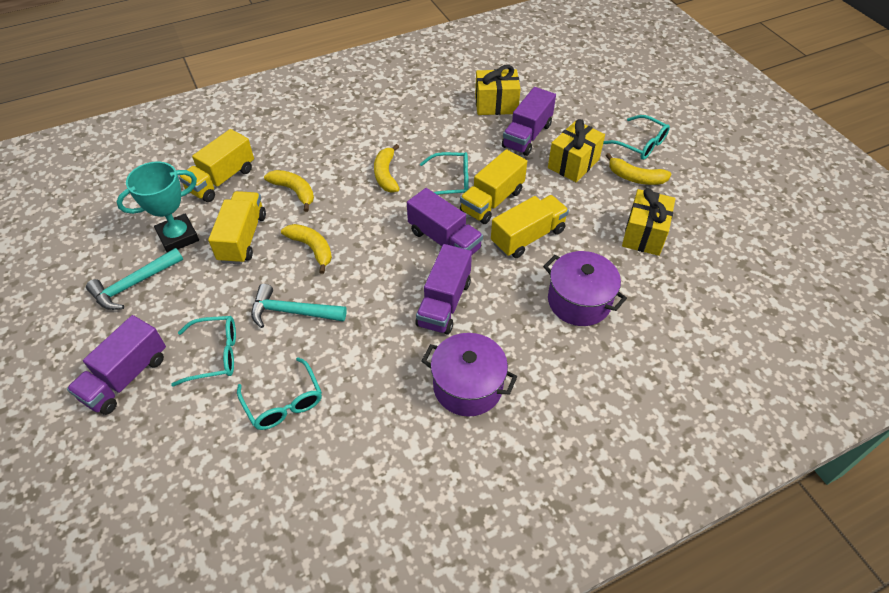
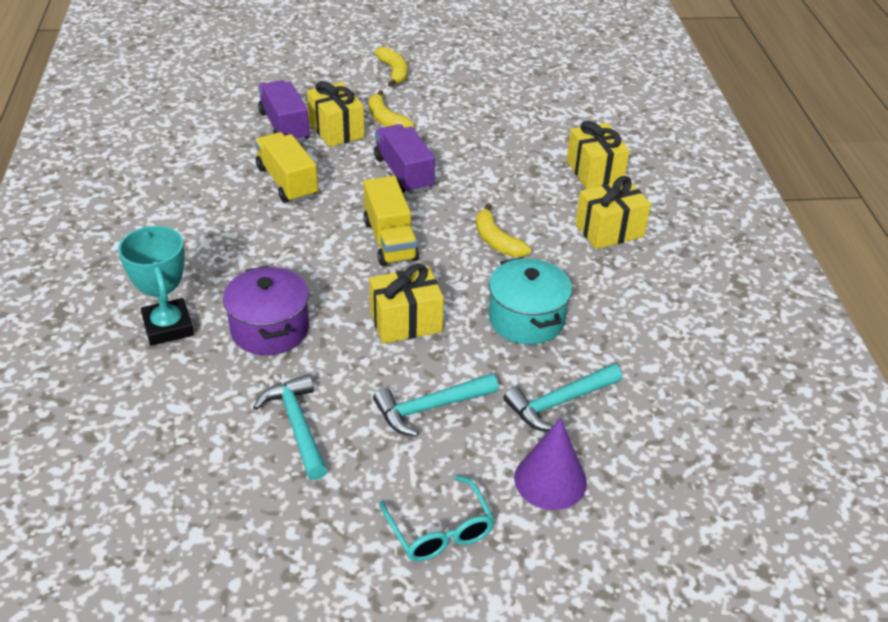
purple cone: 0 -> 1
purple pot: 2 -> 1
purple truck: 4 -> 2
turquoise glasses: 4 -> 1
turquoise hammer: 2 -> 3
turquoise pot: 0 -> 1
yellow banana: 4 -> 3
yellow gift: 3 -> 4
yellow truck: 4 -> 2

